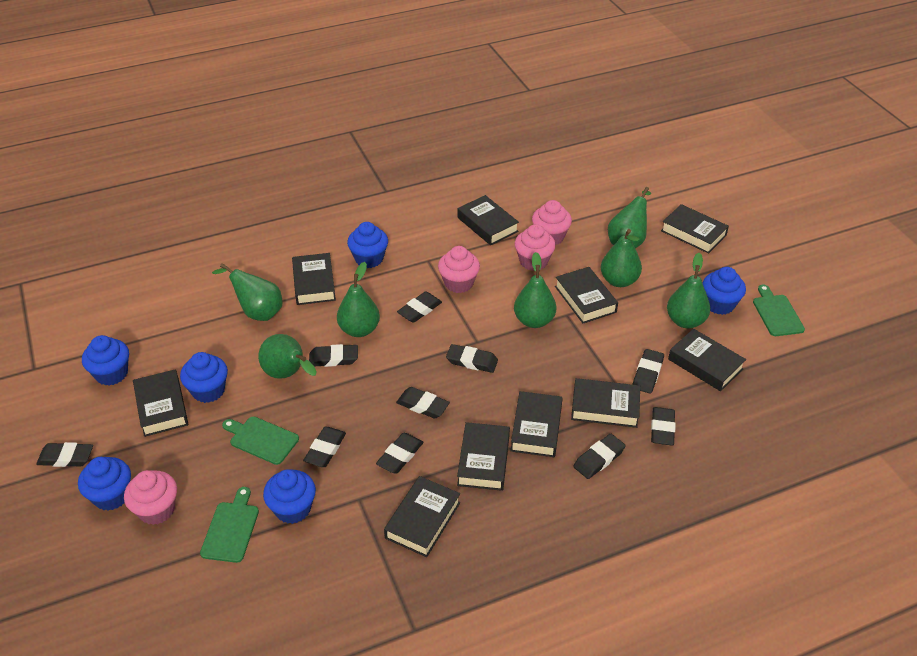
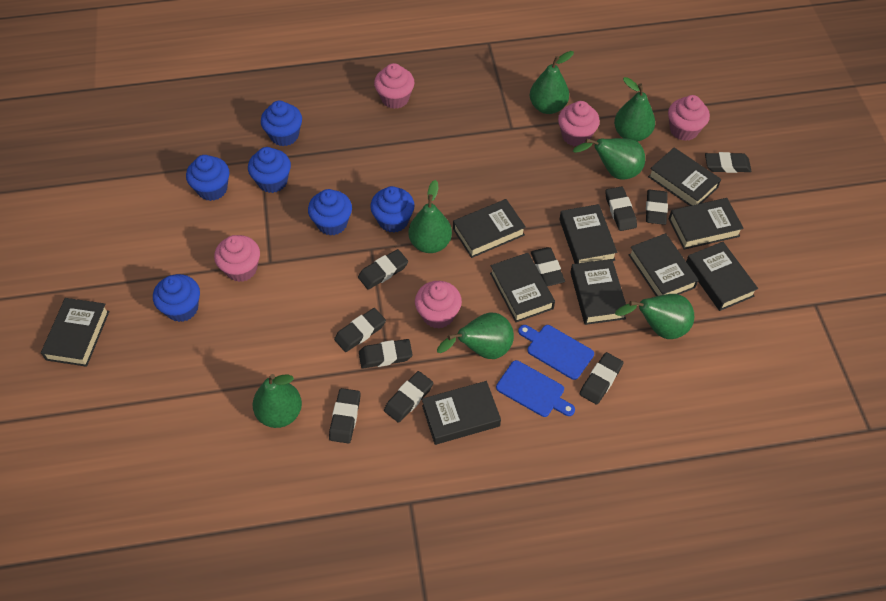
blue cutting board: 0 -> 2
green cutting board: 3 -> 0
pink cupcake: 4 -> 5

